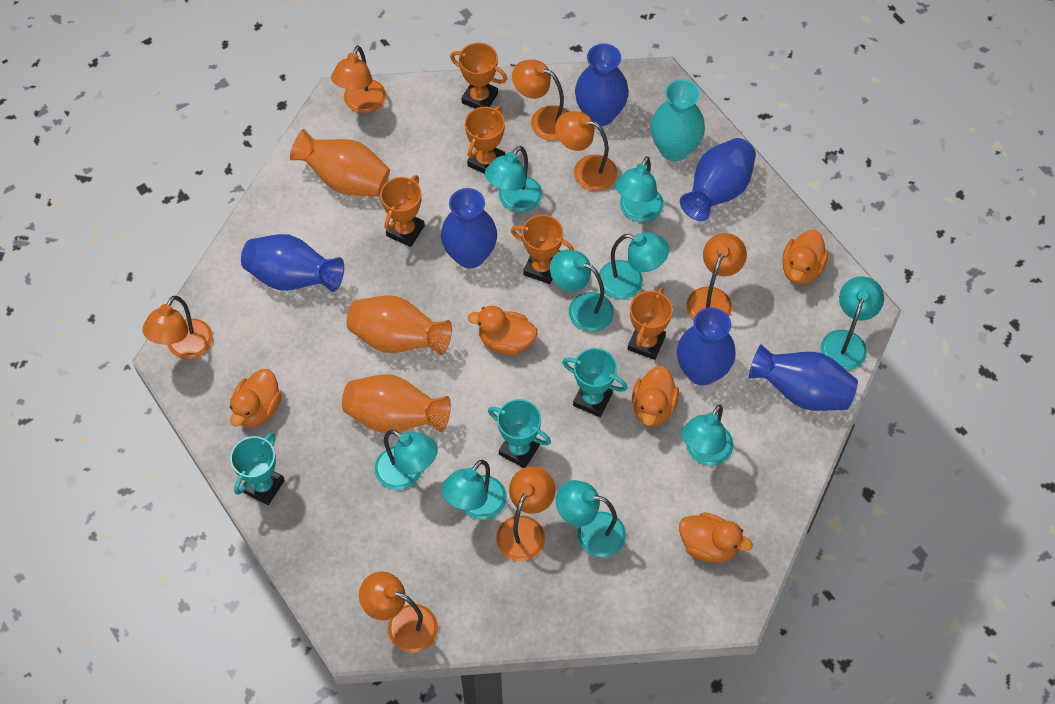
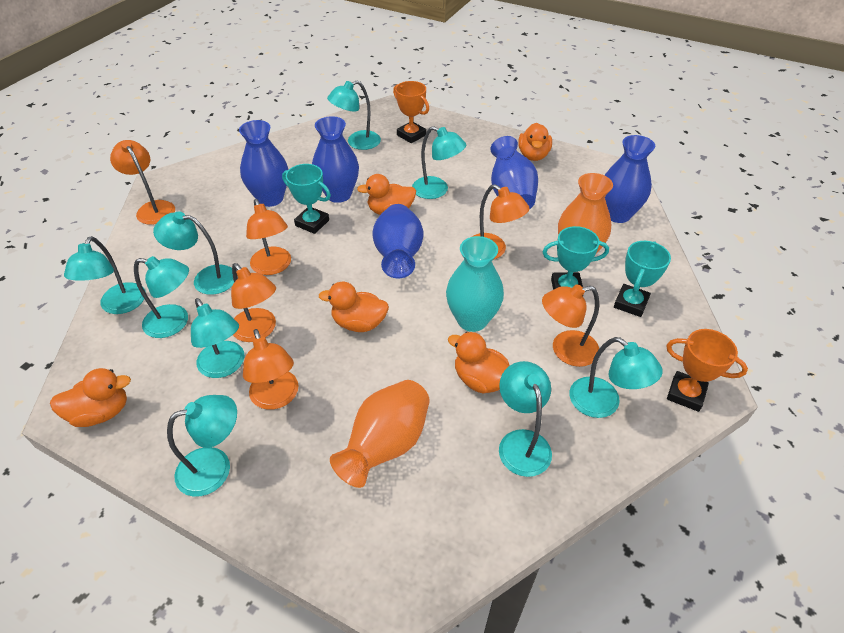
blue vase: 6 -> 5
orange lamp: 7 -> 6
orange trophy: 5 -> 2
orange vase: 3 -> 2

